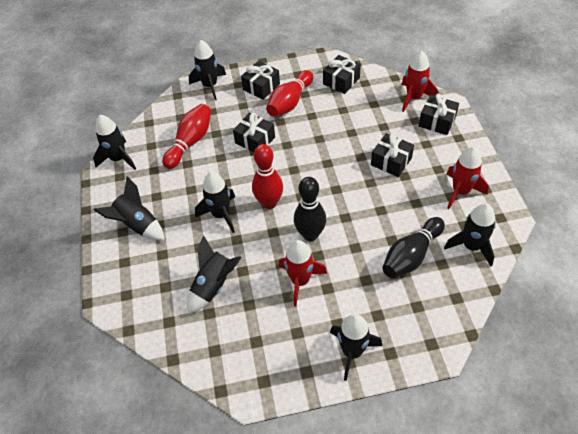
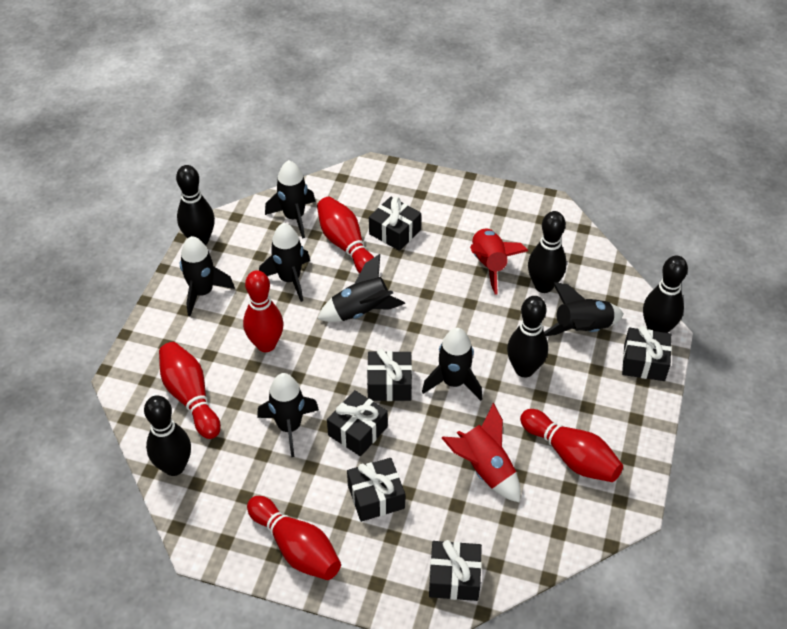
black bowling pin: 2 -> 5
black gift: 5 -> 6
red bowling pin: 3 -> 5
red rocket: 3 -> 2

